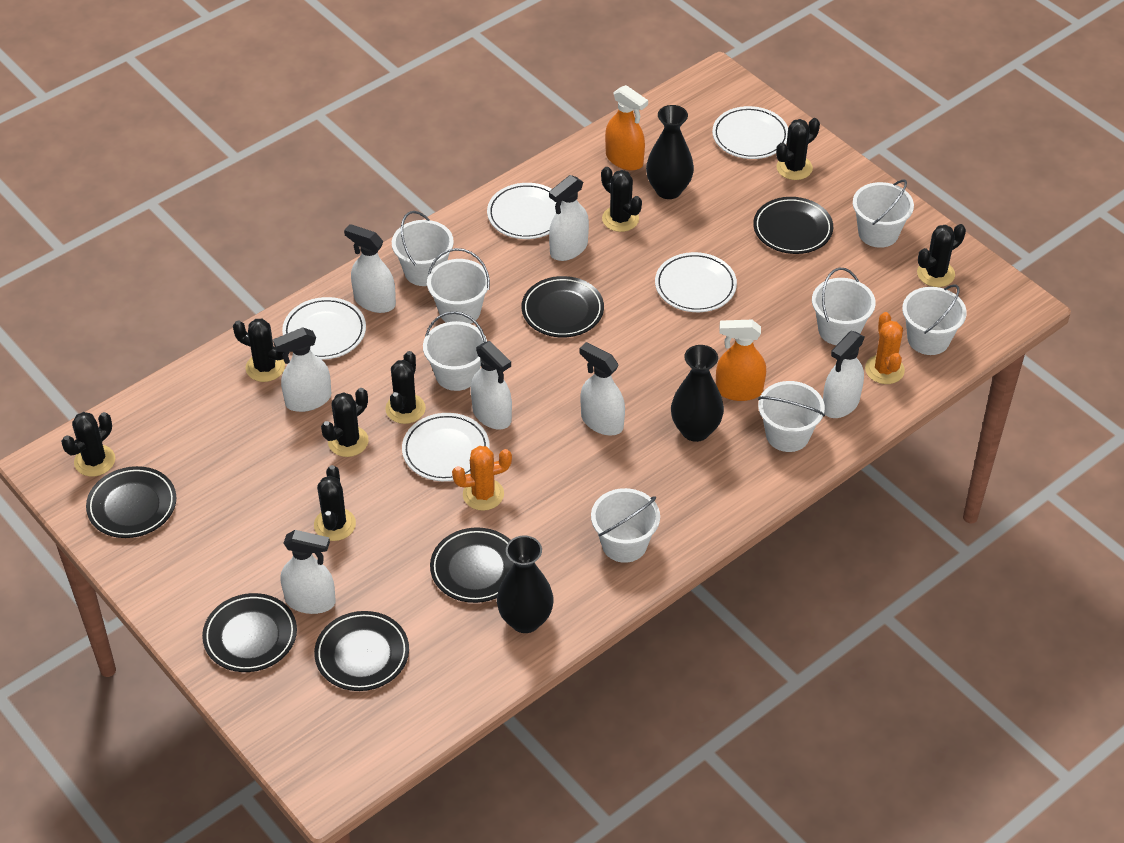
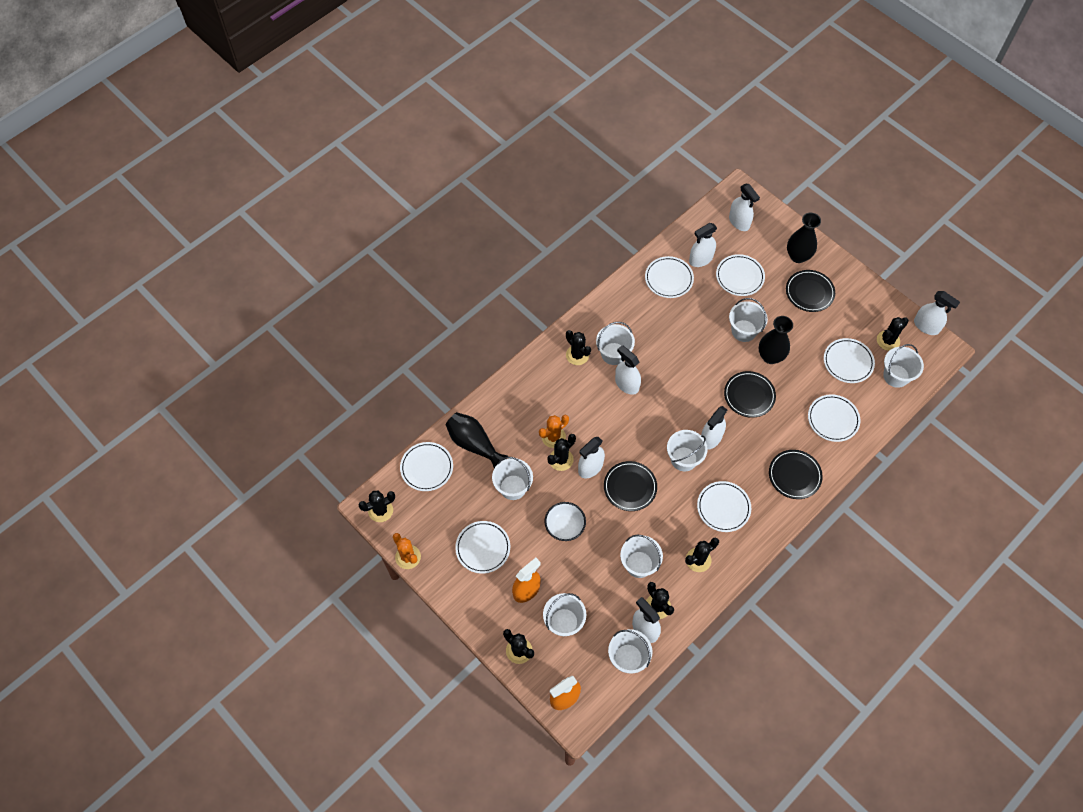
black cactus: 8 -> 7
black plate: 6 -> 4
white bowl: 0 -> 1
white plate: 5 -> 7

